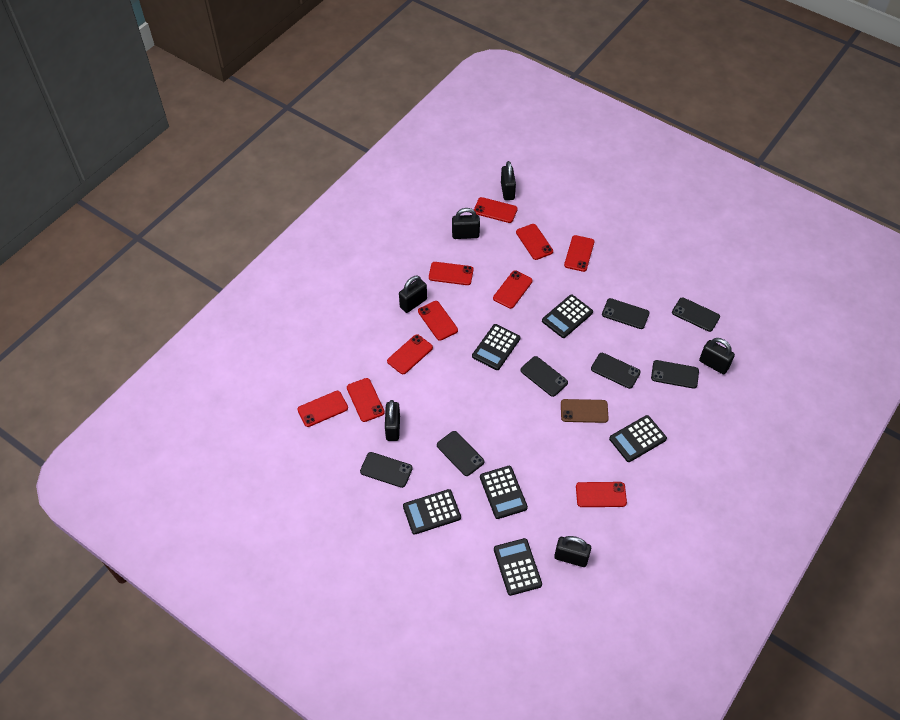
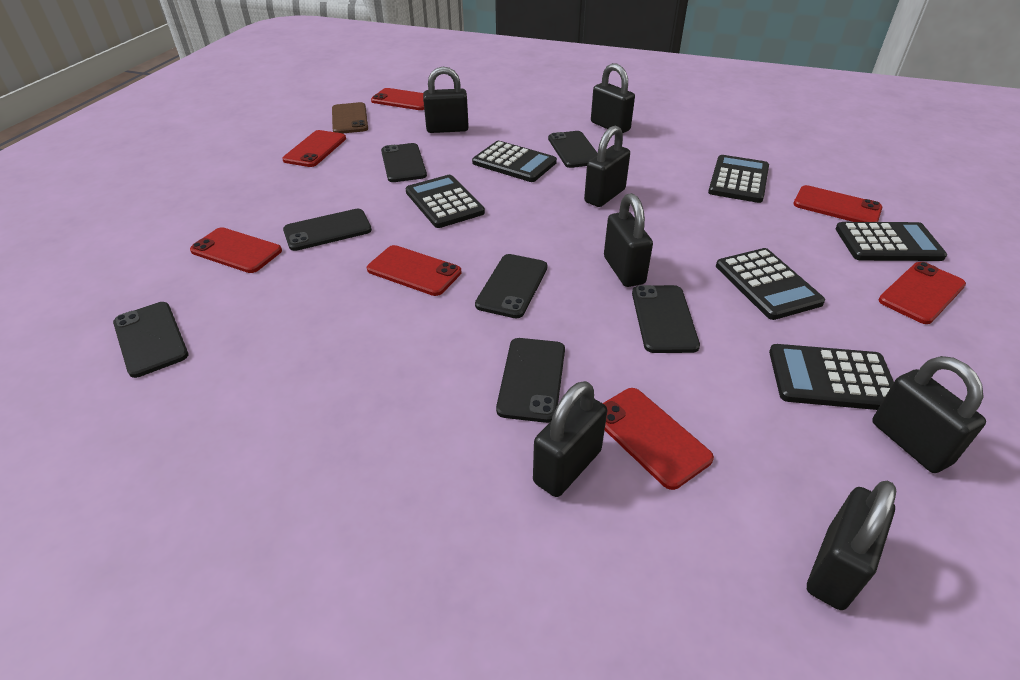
black padlock: 6 -> 7
red phone: 10 -> 7

